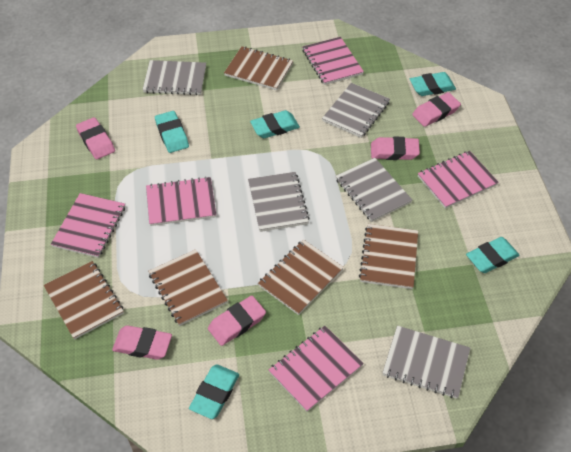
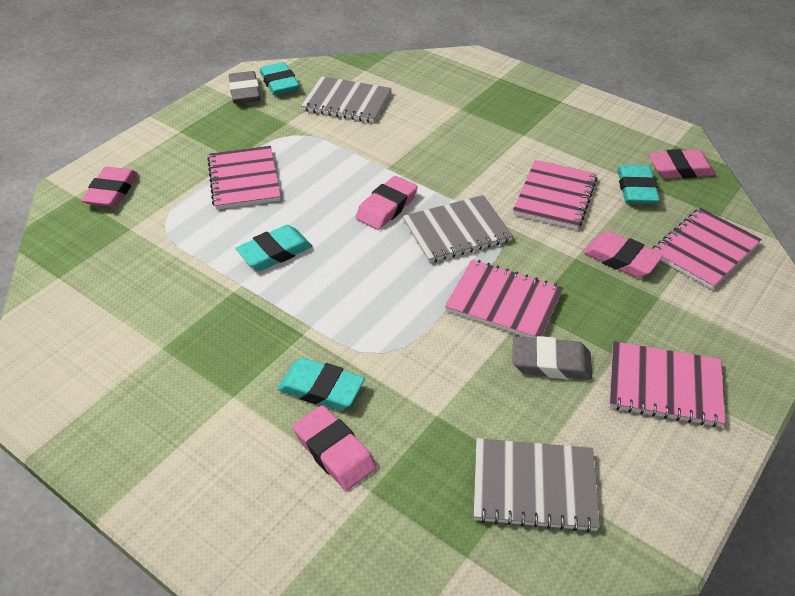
brown notebook: 5 -> 0
grey eraser: 0 -> 2
grey notebook: 5 -> 3
turquoise eraser: 5 -> 4

